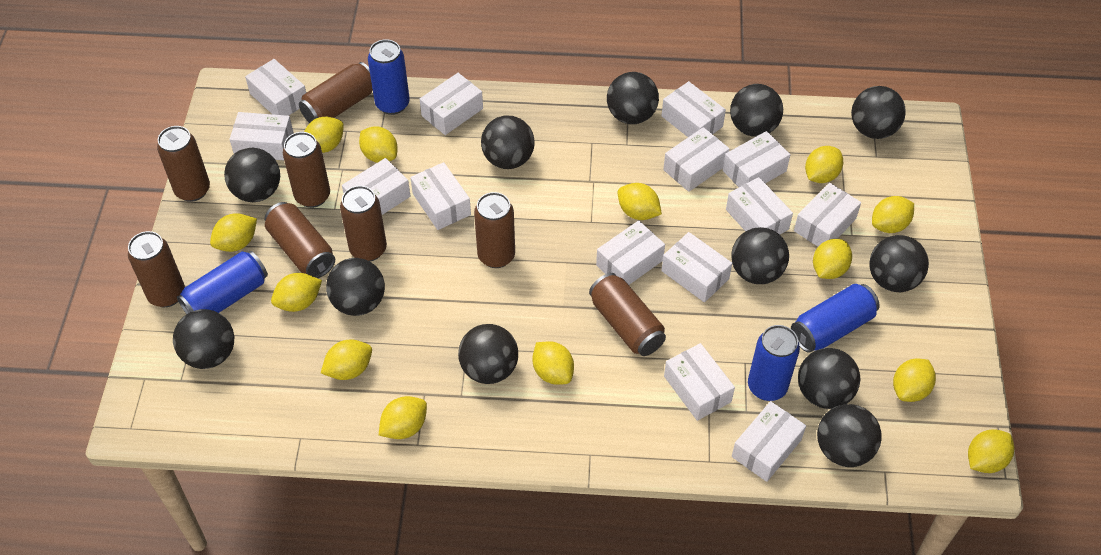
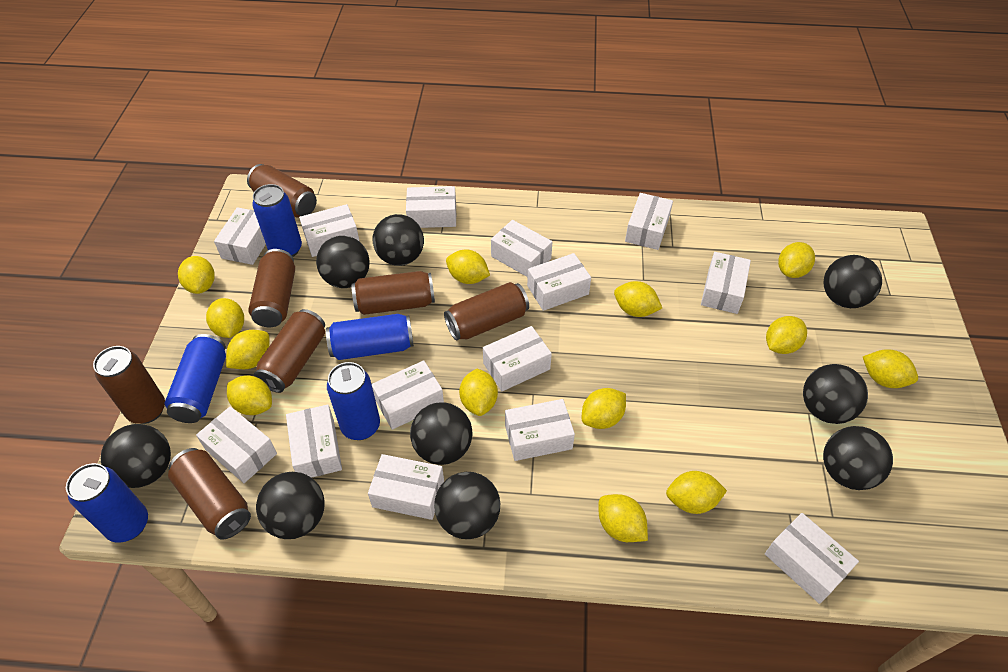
black ball: 12 -> 9
blue can: 4 -> 5
brown can: 8 -> 7

